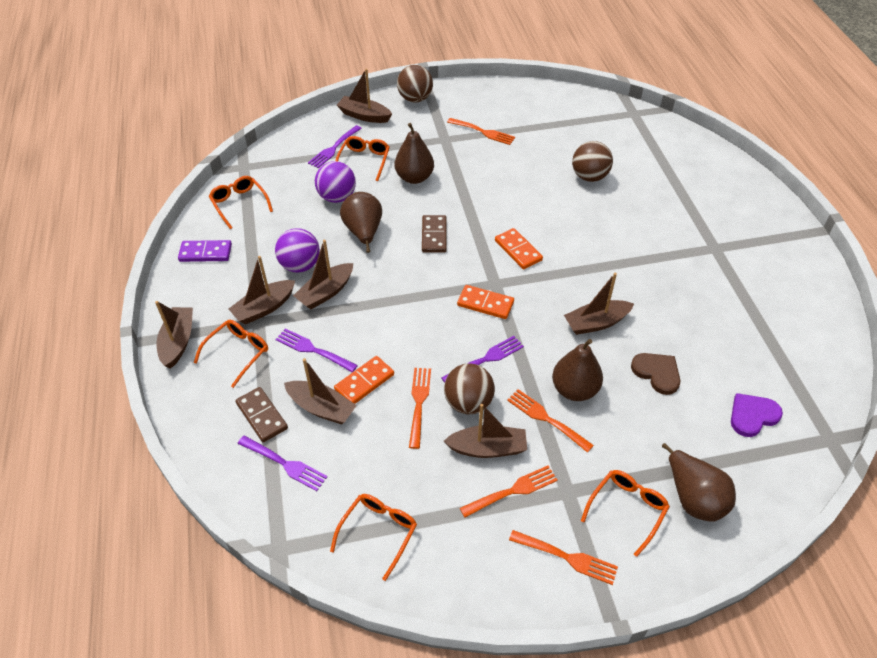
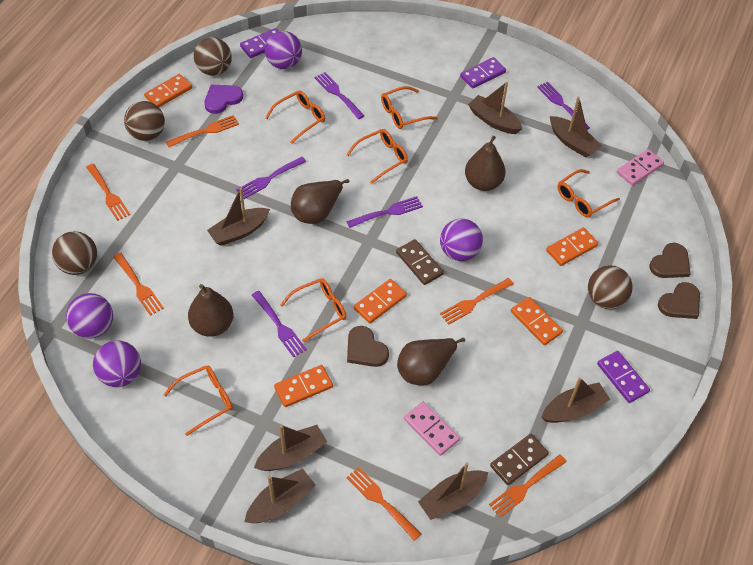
brown ball: 3 -> 4
brown heart: 1 -> 3
orange domino: 3 -> 5
orange fork: 5 -> 6
orange glasses: 5 -> 6
pink domino: 0 -> 2
purple ball: 2 -> 4
purple domino: 1 -> 3
purple fork: 4 -> 5

